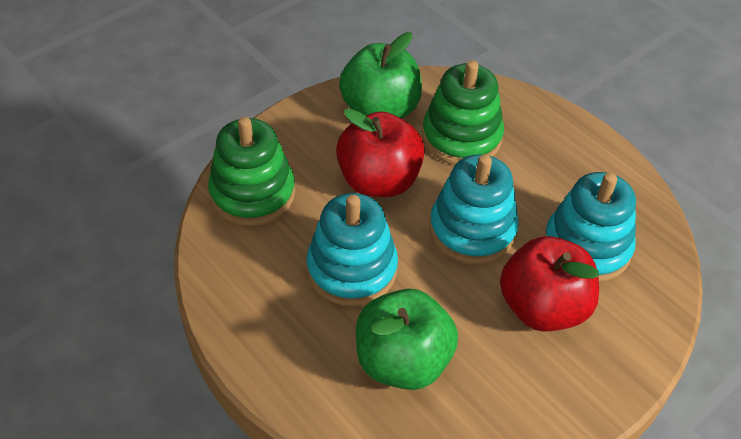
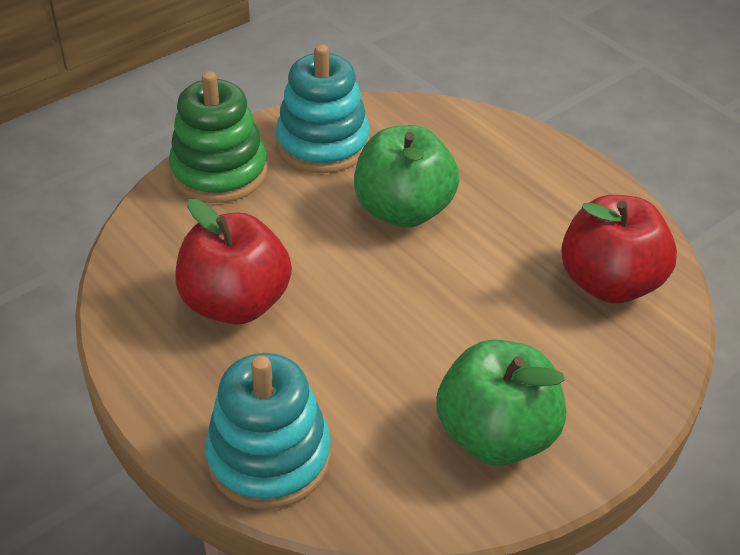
green stacking toy: 2 -> 1
turquoise stacking toy: 3 -> 2

